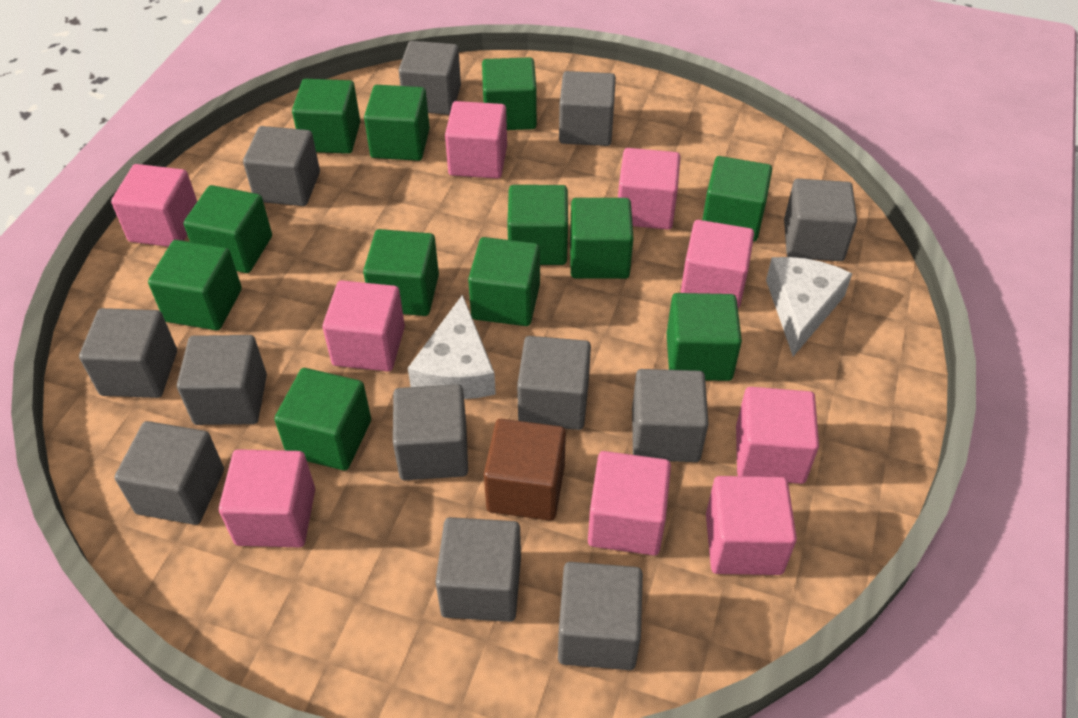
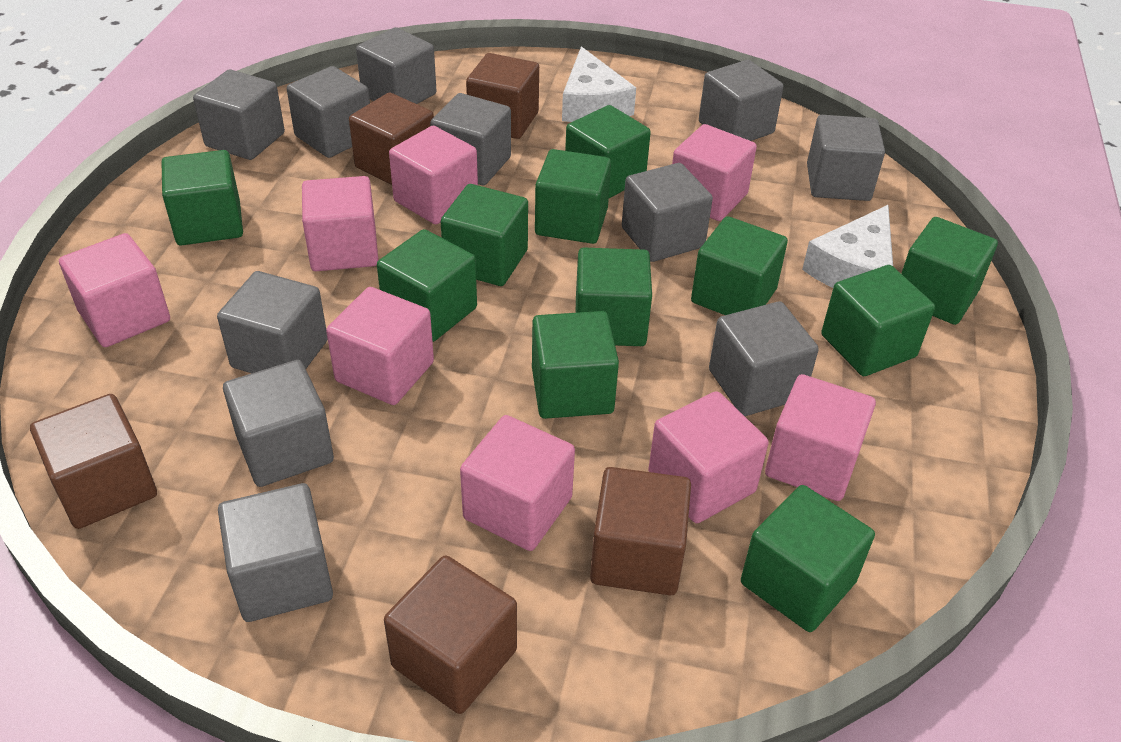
brown cube: 1 -> 5
green cube: 12 -> 11
grey cube: 12 -> 11
pink cube: 9 -> 8

